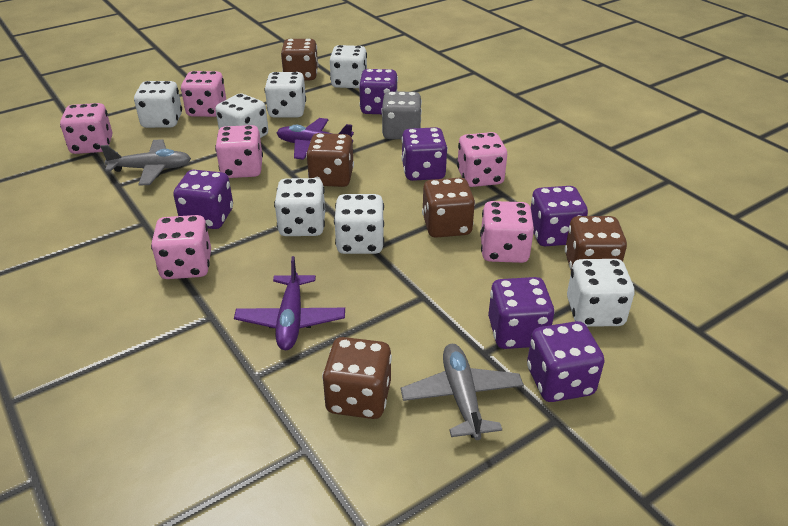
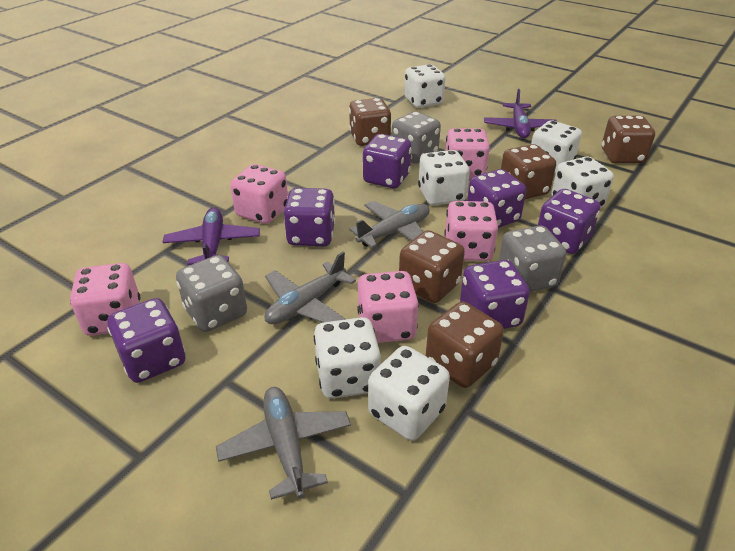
grey dice: 1 -> 3
grey plane: 2 -> 3
pink dice: 6 -> 5
white dice: 7 -> 6

